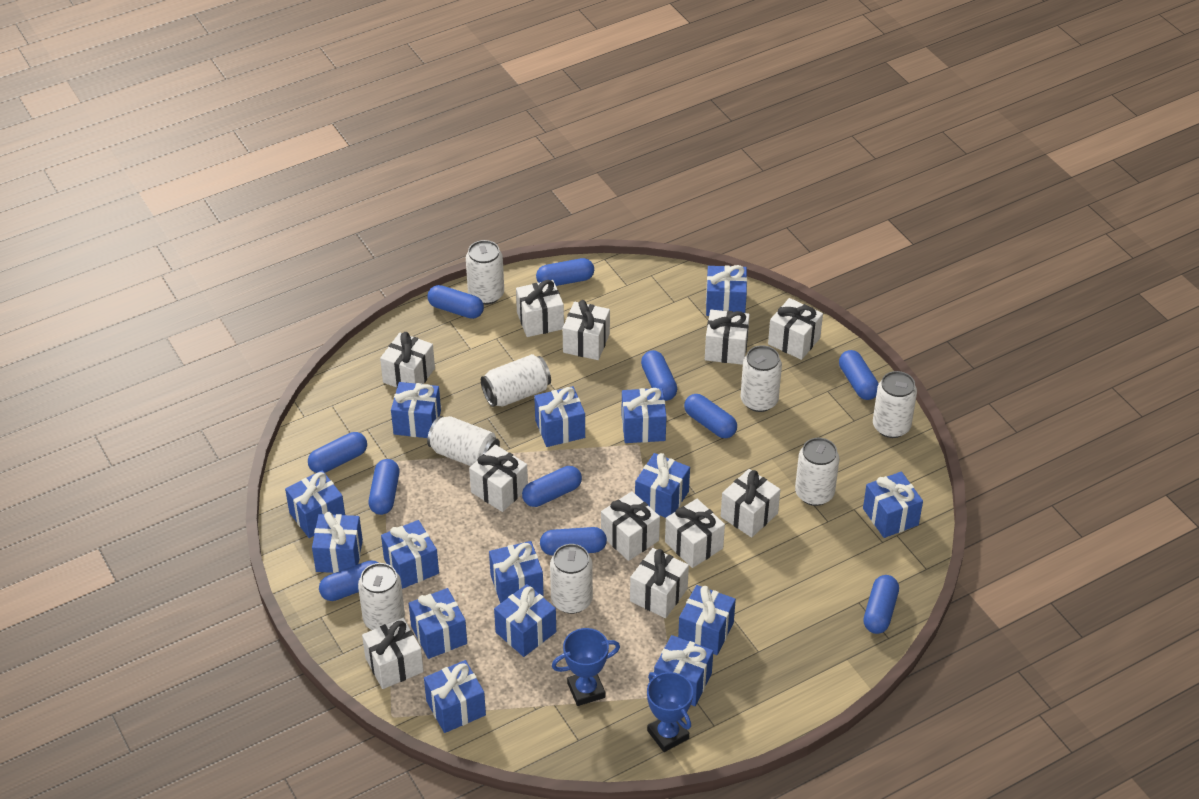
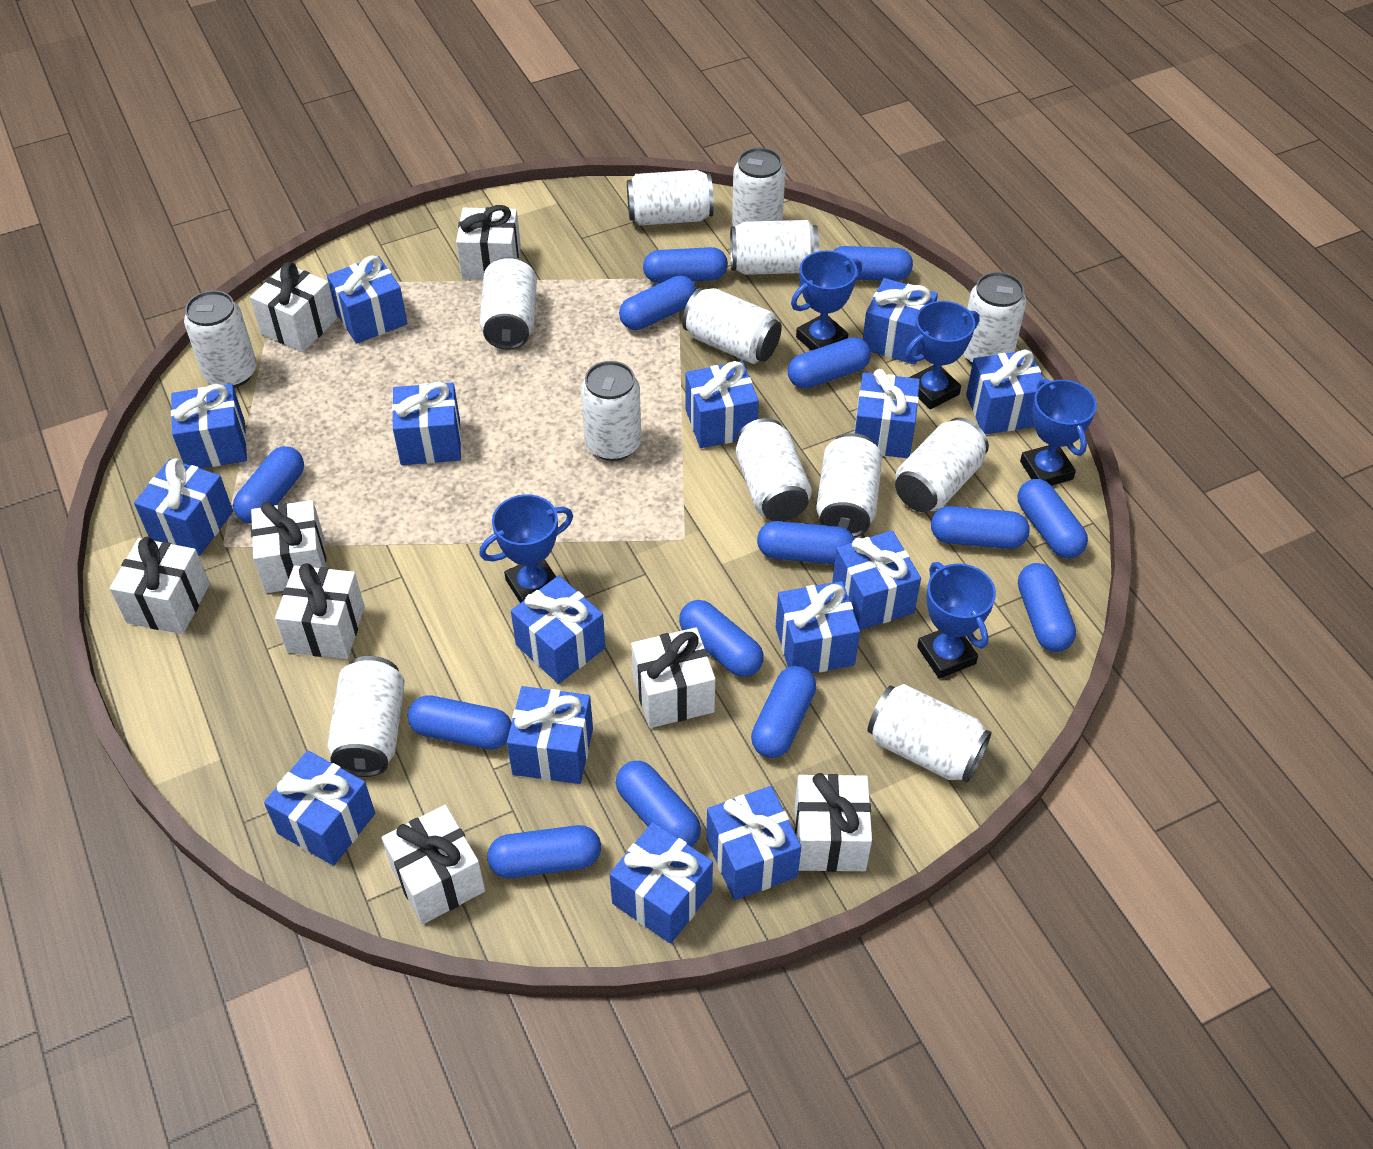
blue capsule: 11 -> 14
blue trophy: 2 -> 5
white can: 8 -> 13
white gift: 11 -> 8

